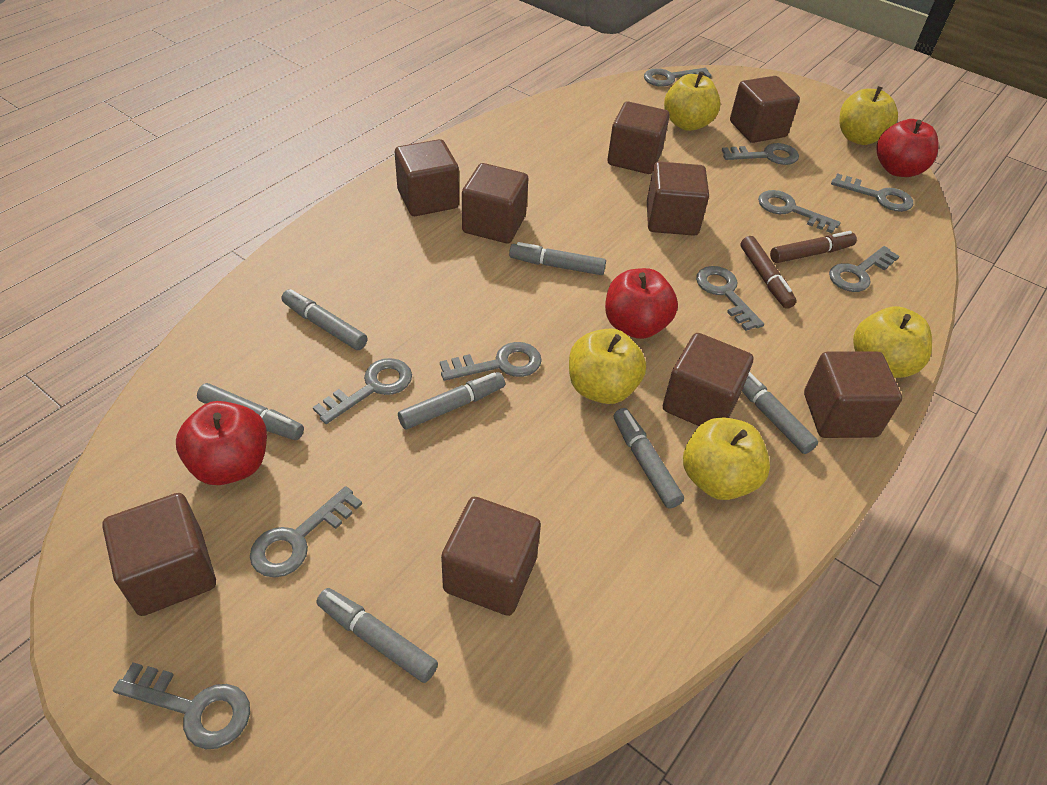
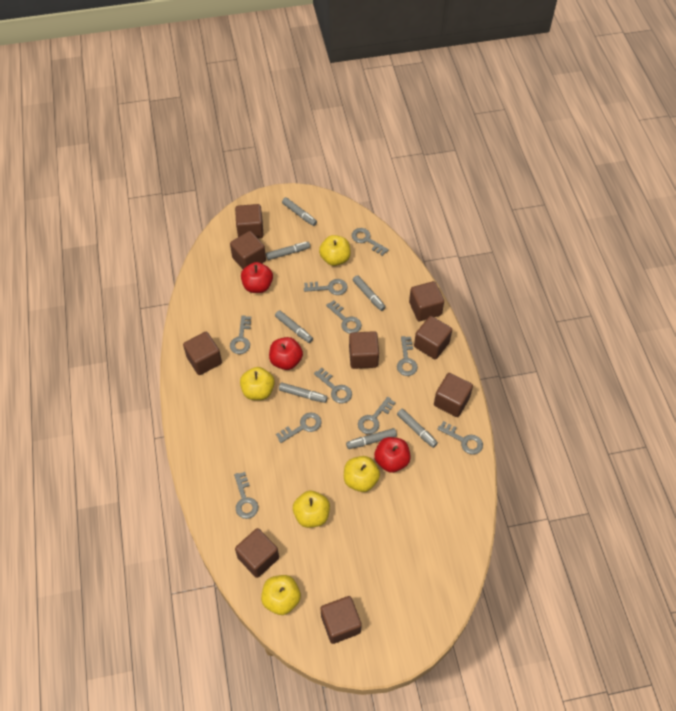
brown marker: 2 -> 0

